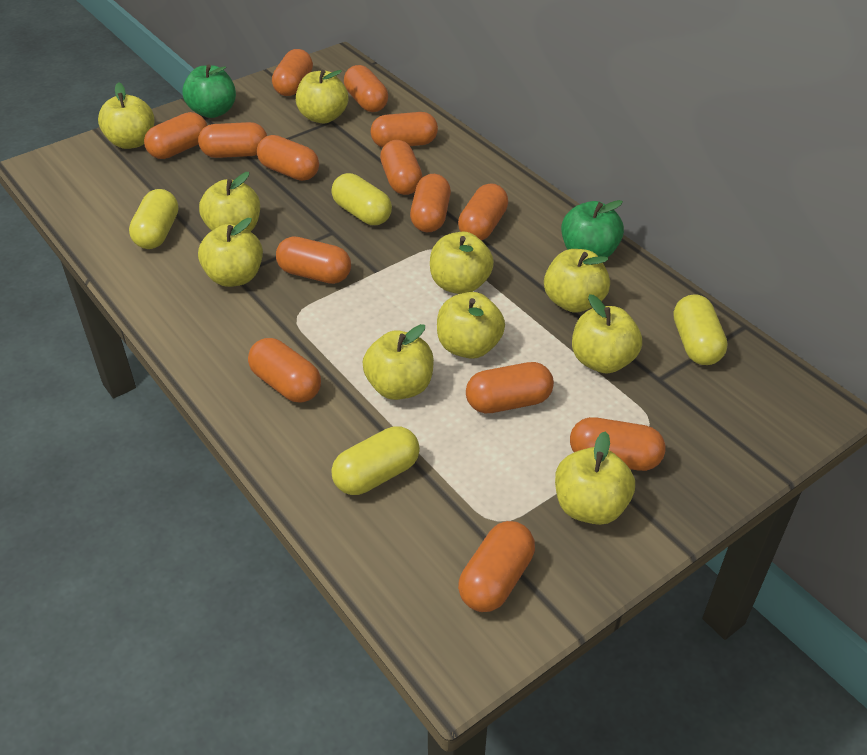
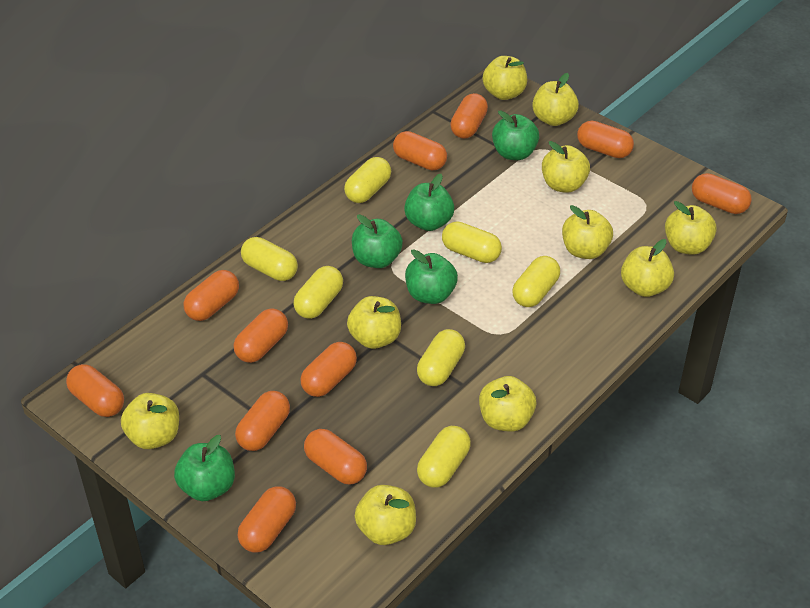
green apple: 2 -> 5
orange capsule: 14 -> 11
yellow capsule: 4 -> 7

